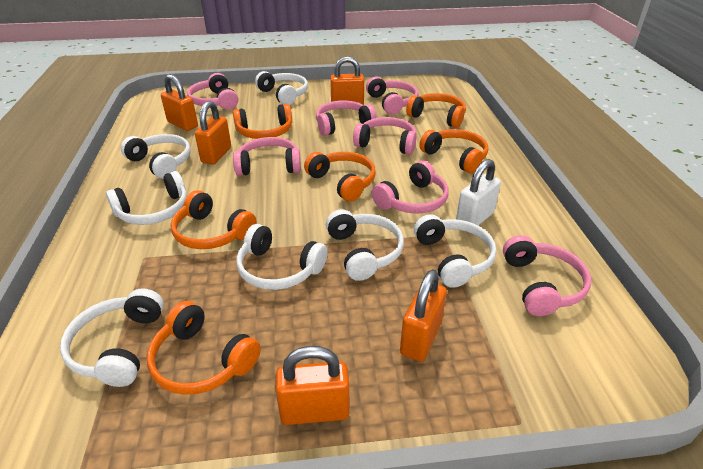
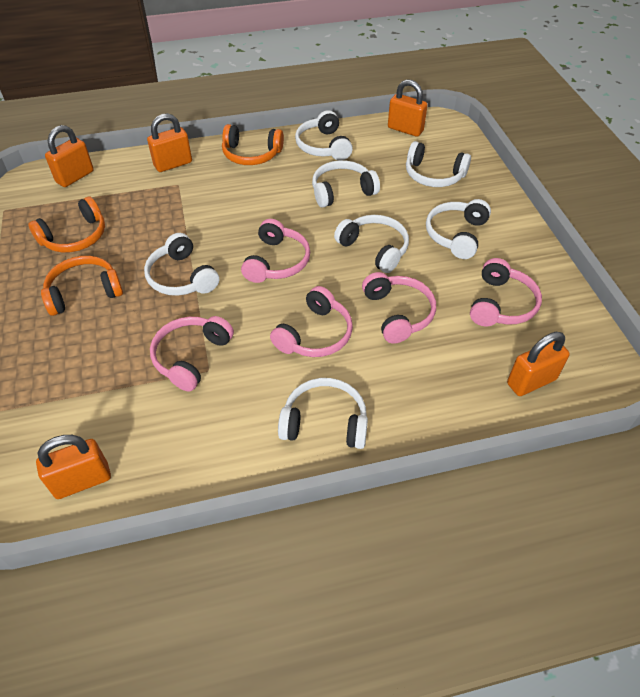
orange headphones: 6 -> 3
pink headphones: 7 -> 5
white padlock: 1 -> 0

